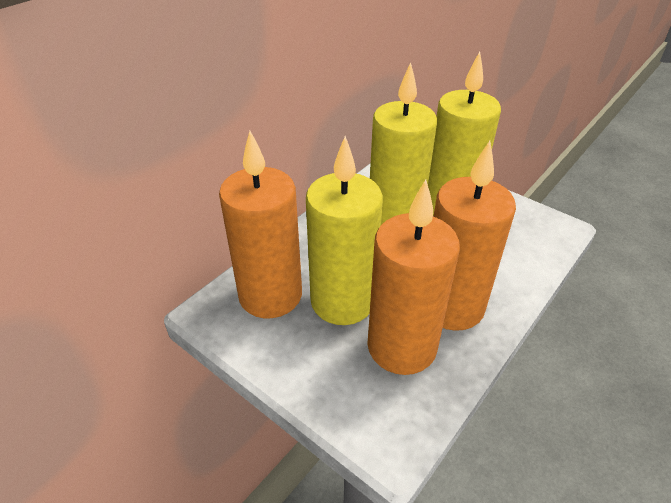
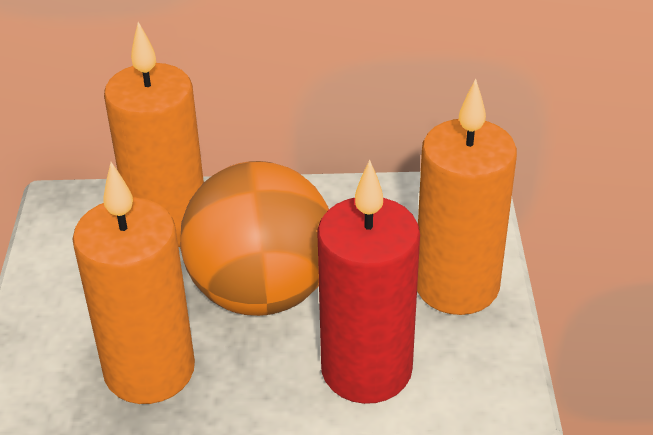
orange ball: 0 -> 1
red candle: 0 -> 1
yellow candle: 3 -> 0

